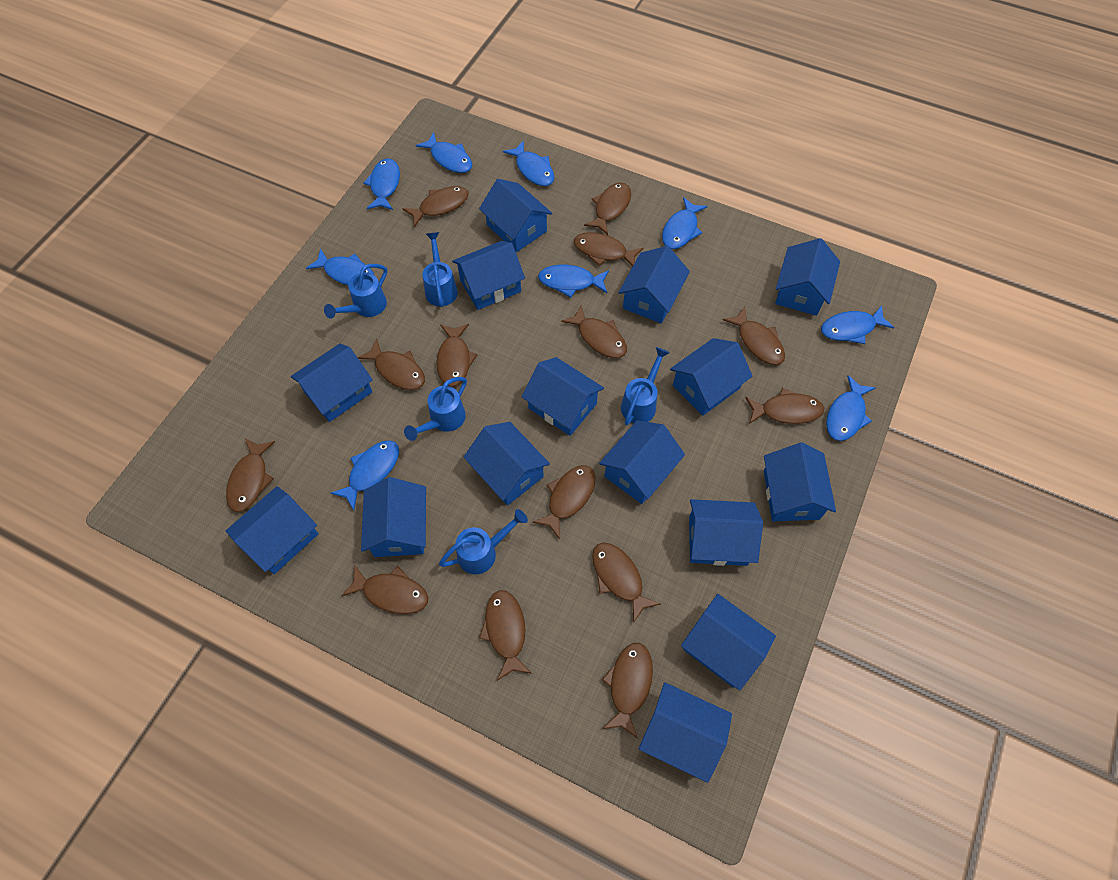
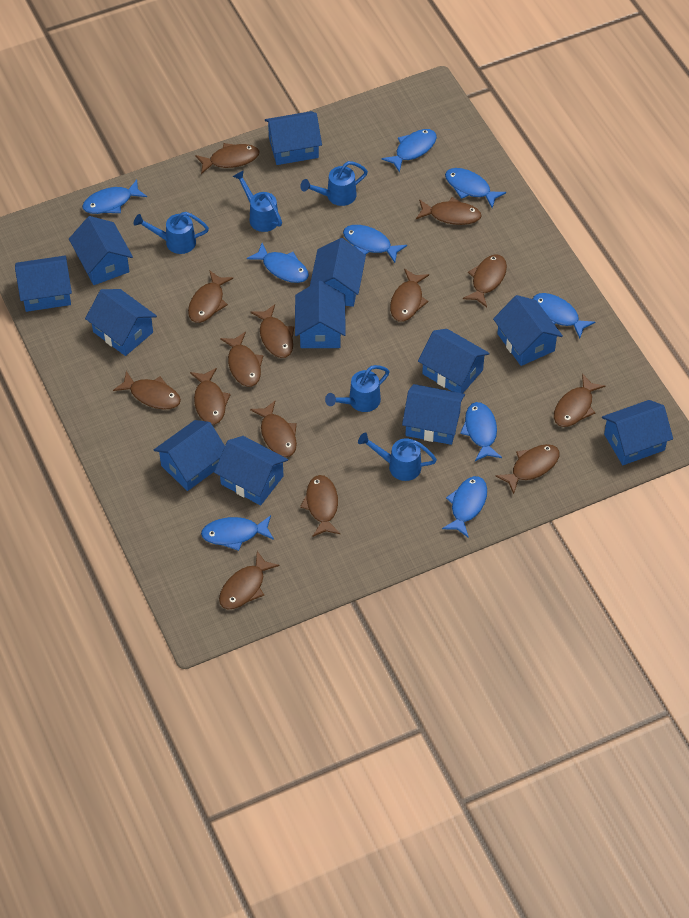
blue house: 15 -> 12

